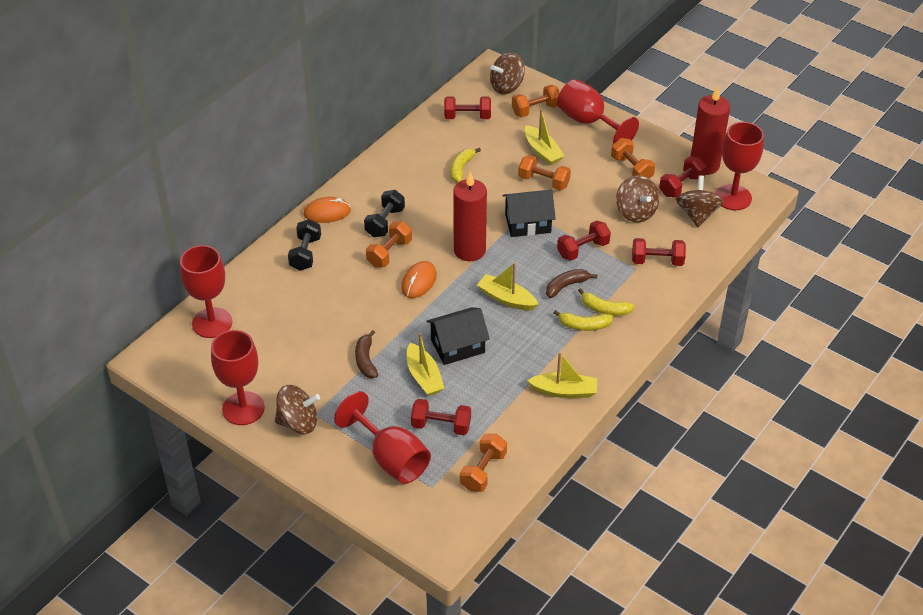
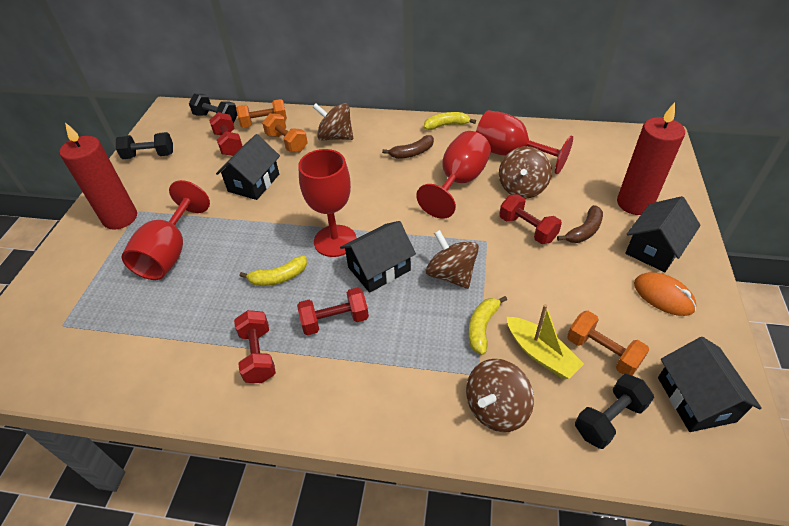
black dumbbell: 2 -> 3
black house: 2 -> 4
orange dumbbell: 5 -> 3
orange mouse: 2 -> 1
red dumbbell: 5 -> 4
red goblet: 5 -> 4
yellow boat: 4 -> 1

